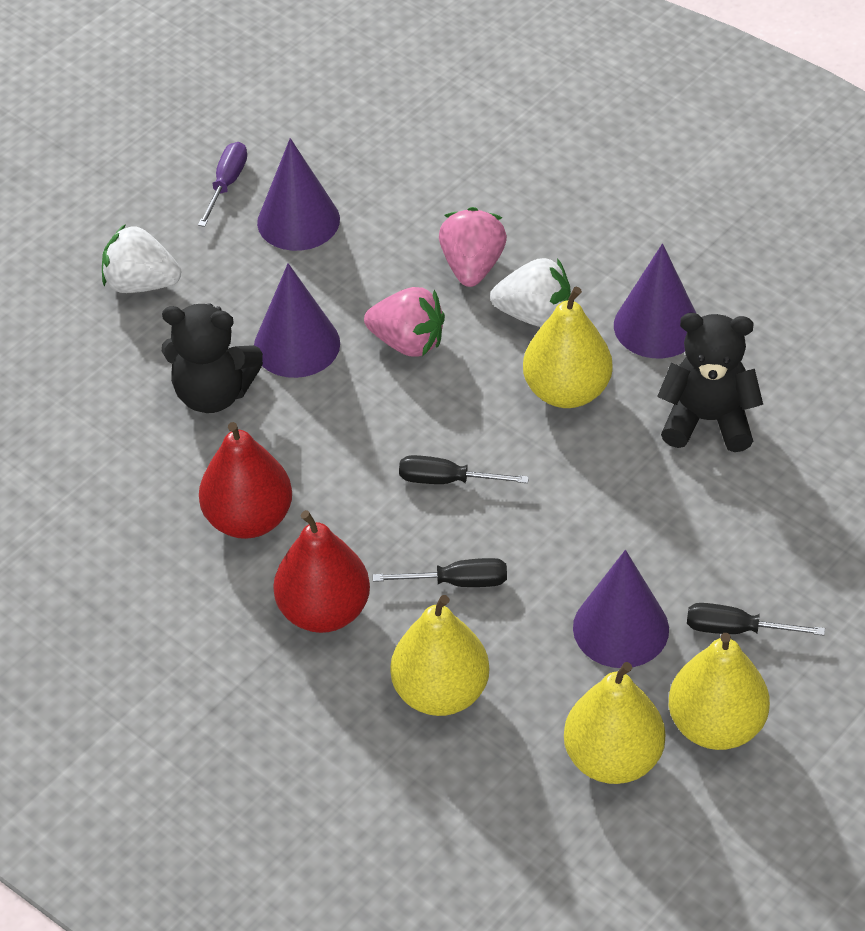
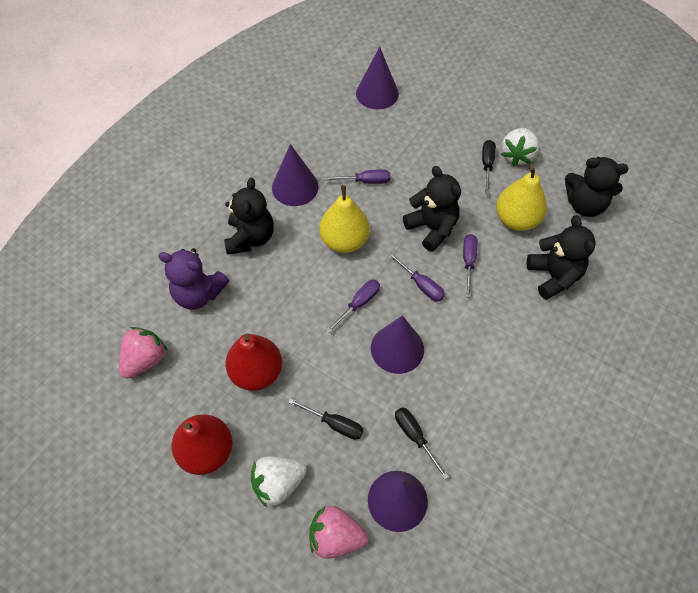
black teddy bear: 2 -> 4
purple screwdriver: 1 -> 4
purple teddy bear: 0 -> 1
yellow pear: 4 -> 2

